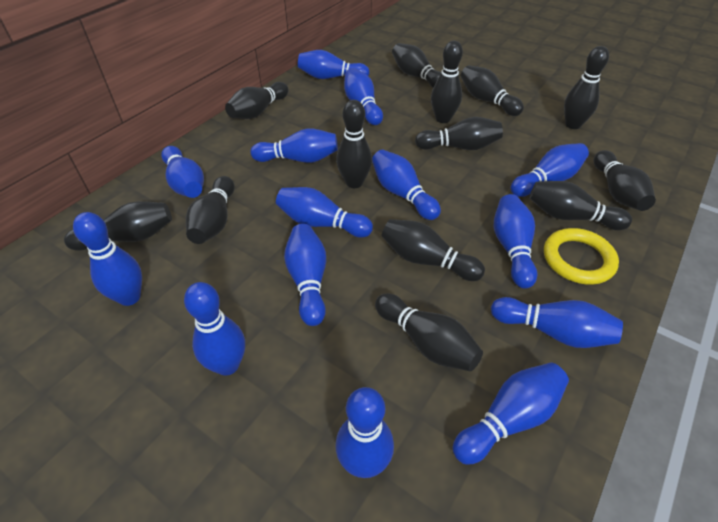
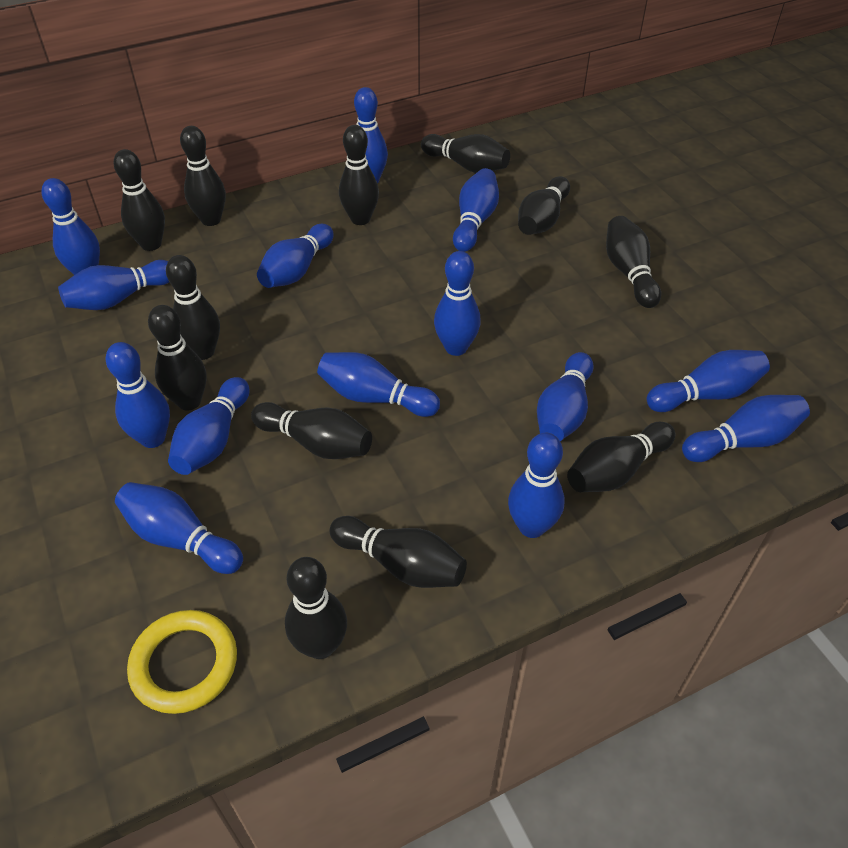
black bowling pin: 13 -> 12

